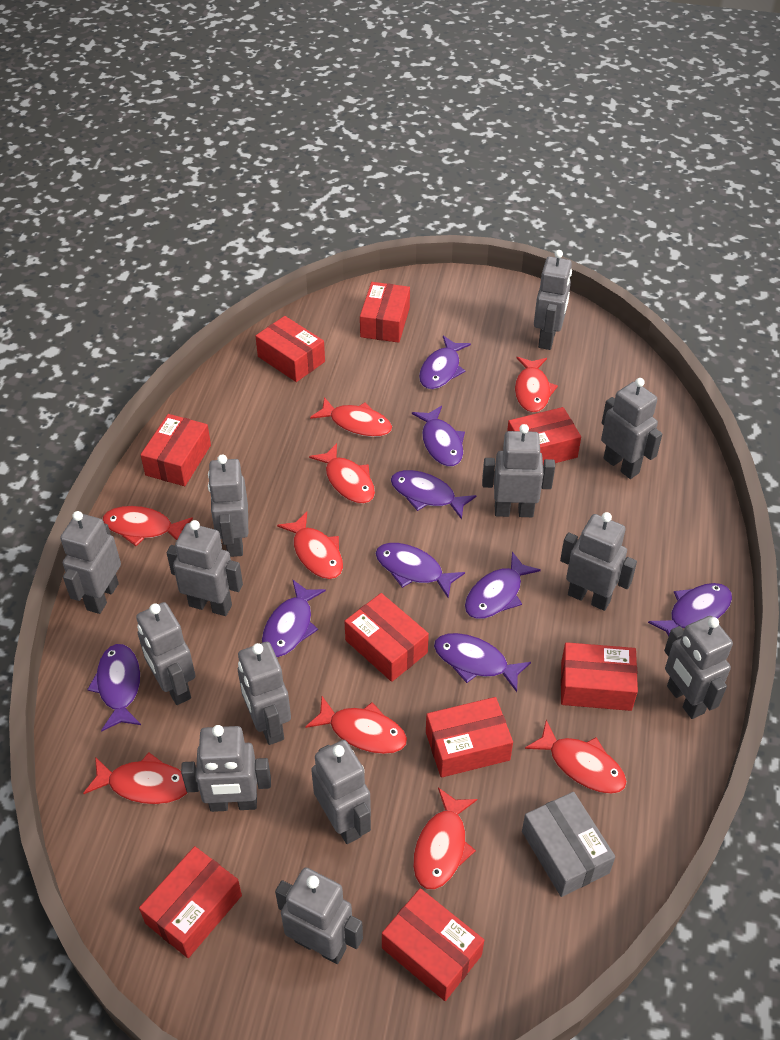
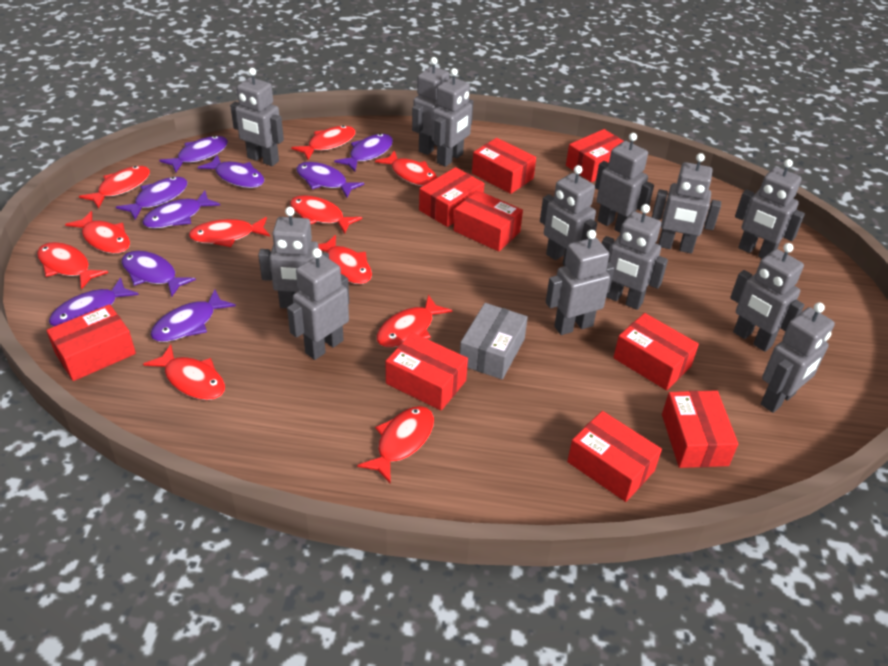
red fish: 9 -> 11

